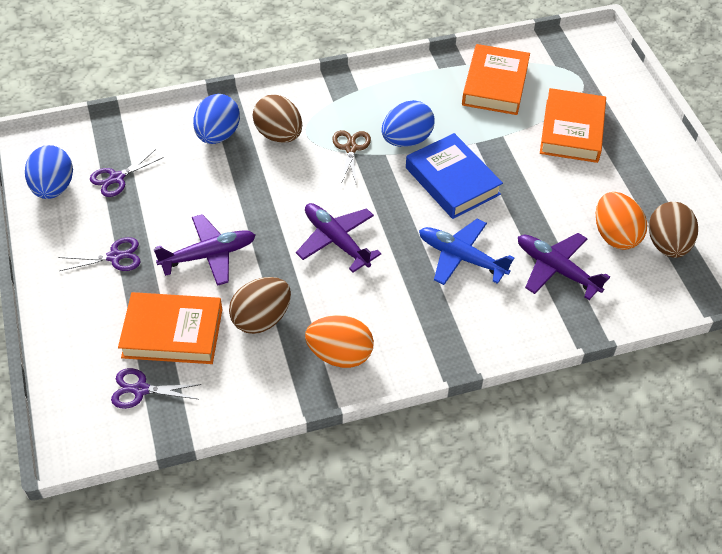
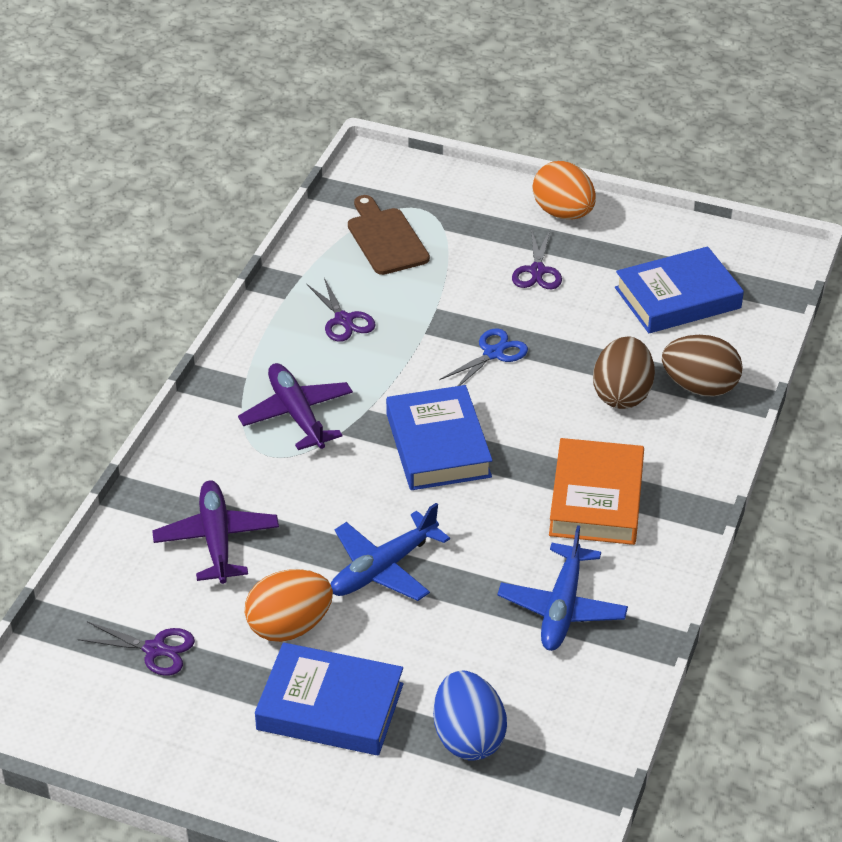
blue book: 1 -> 3
blue egg: 3 -> 1
blue plane: 1 -> 2
blue scissors: 0 -> 1
brown cutting board: 0 -> 1
brown egg: 3 -> 2
brown scissors: 1 -> 0
orange book: 3 -> 1
purple plane: 3 -> 2

